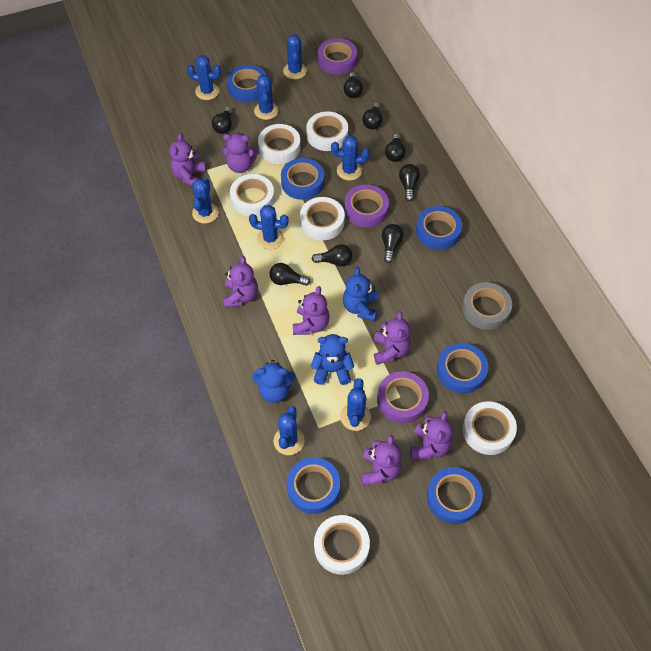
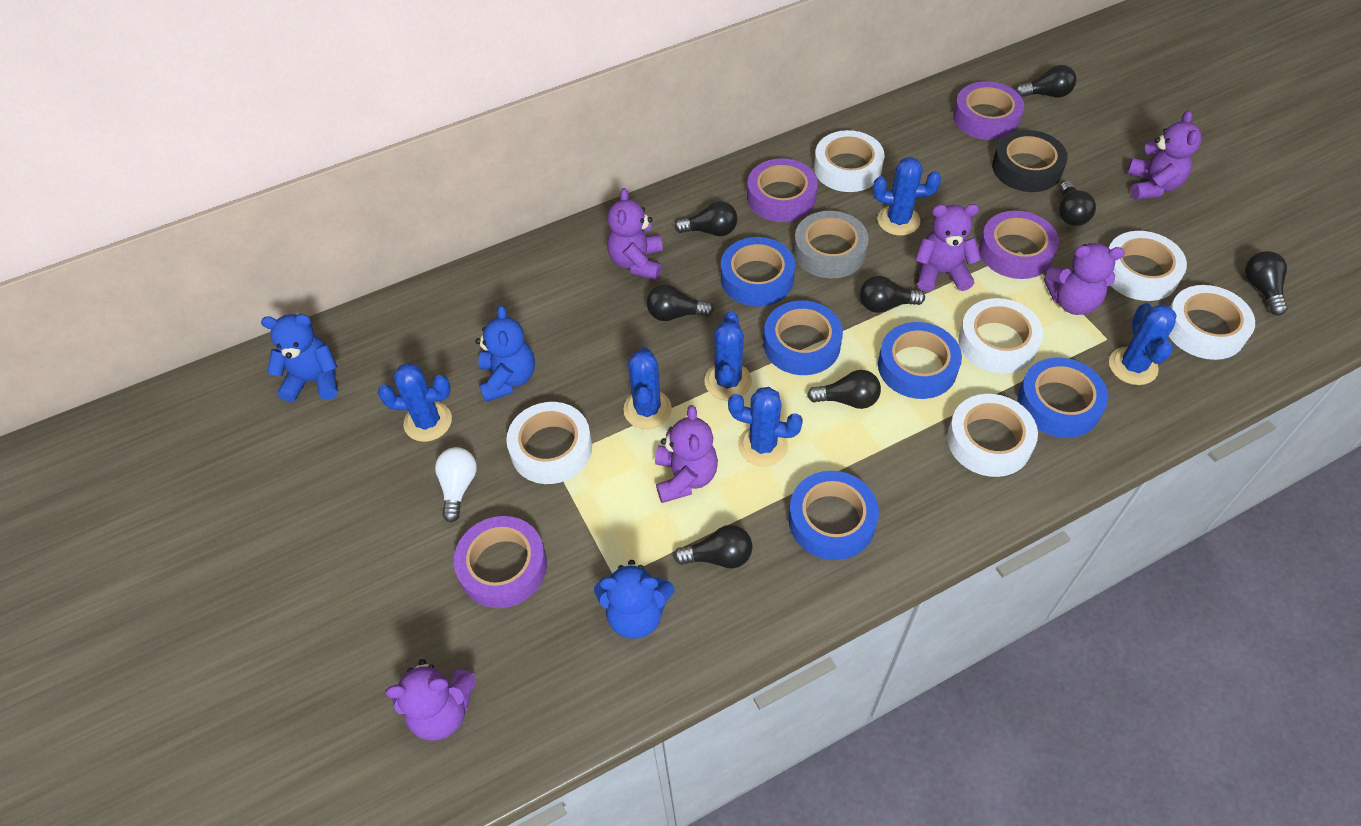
black tape: 0 -> 1
blue cactus: 8 -> 6
blue tape: 6 -> 5
purple tape: 3 -> 4
purple teddy bear: 7 -> 6
white light bulb: 0 -> 1

